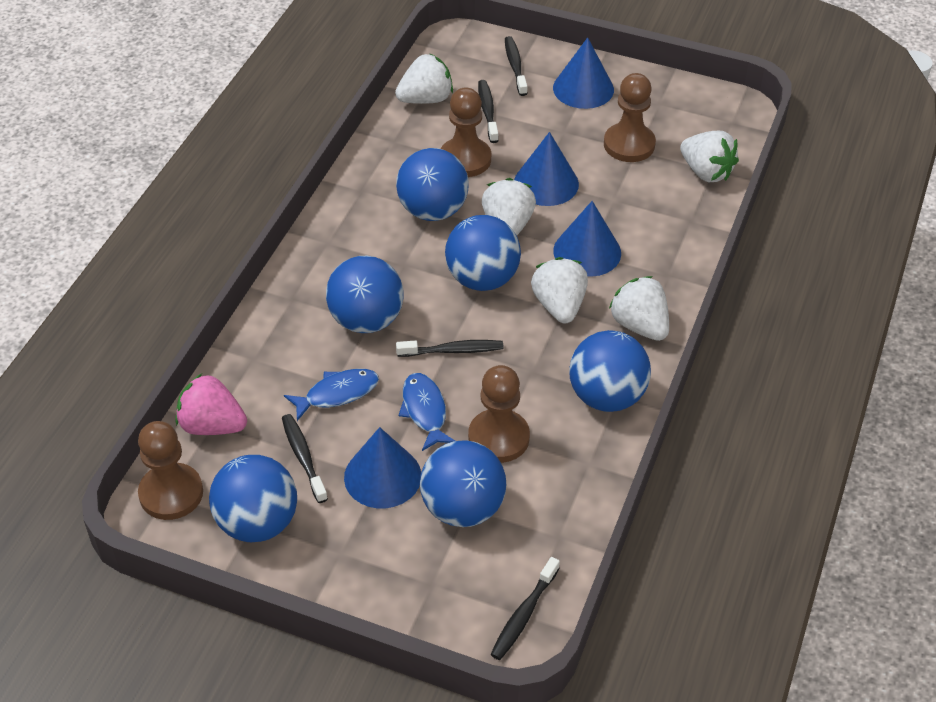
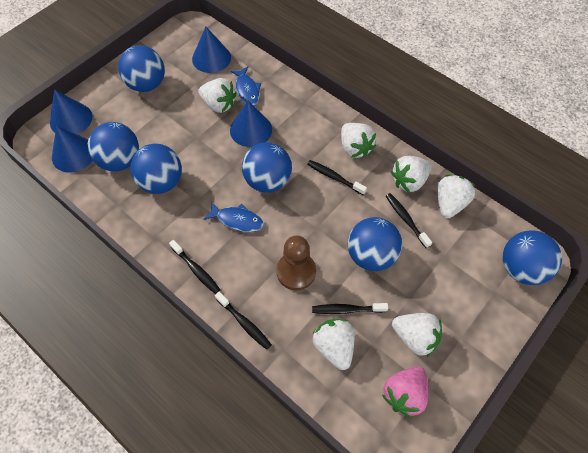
brown pawn: 4 -> 1
white strawberry: 5 -> 6

